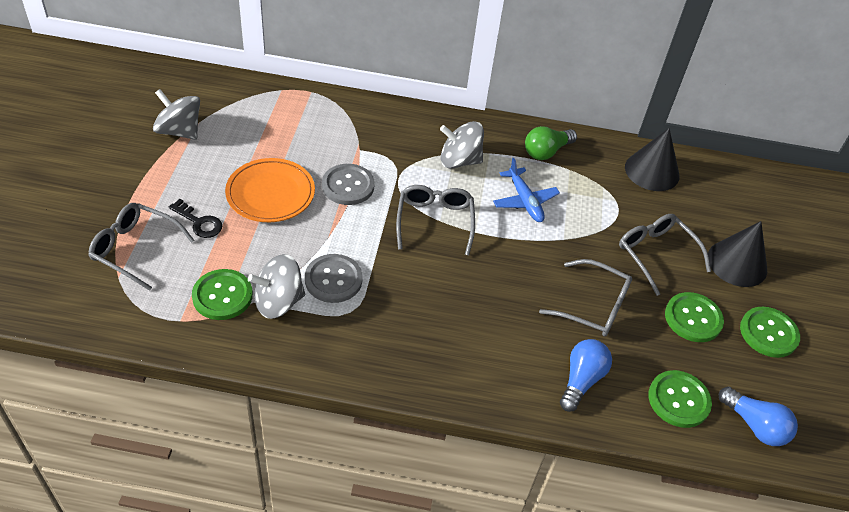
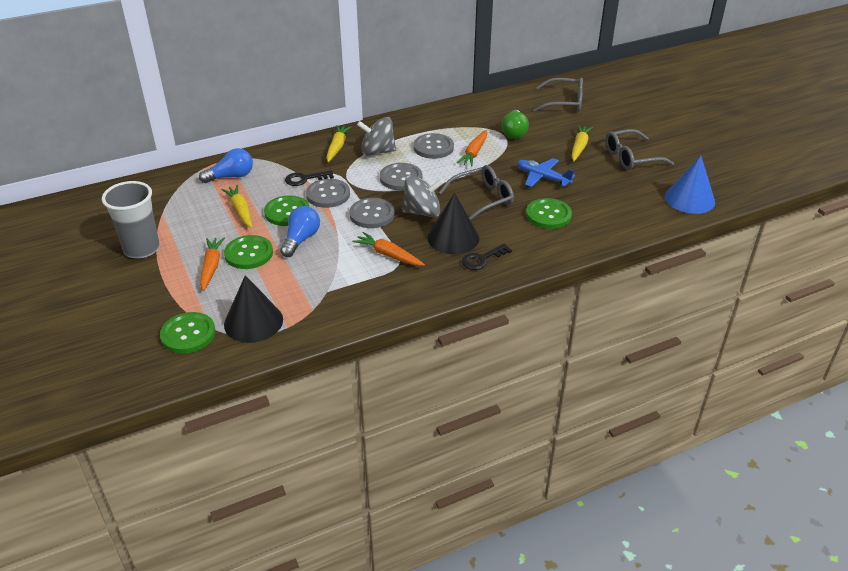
black key: 1 -> 2
blue cone: 0 -> 1
grey button: 2 -> 4
grey cup: 0 -> 1
grey glasses: 4 -> 3
grey spinning top: 3 -> 2
orange carrot: 0 -> 3
orange plate: 1 -> 0
yellow carrot: 0 -> 3

